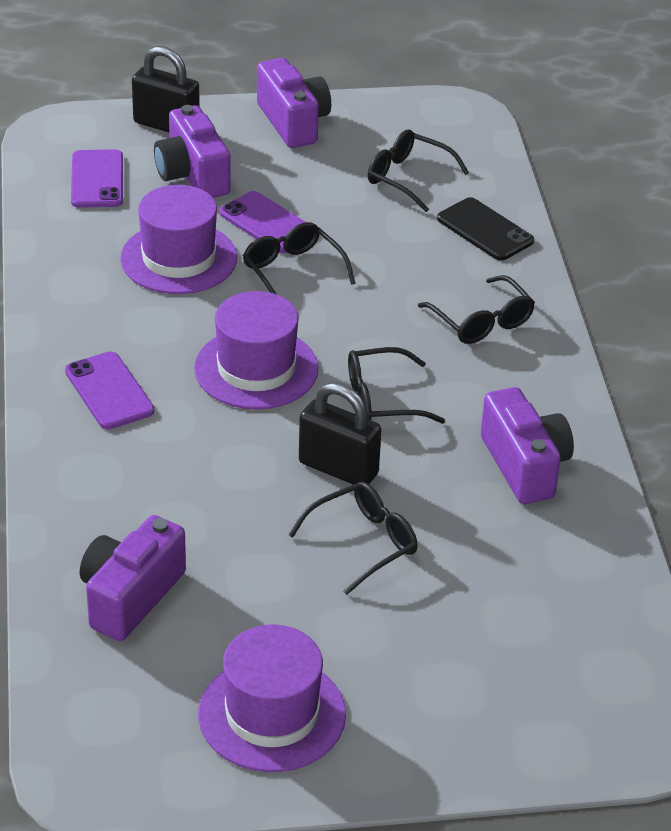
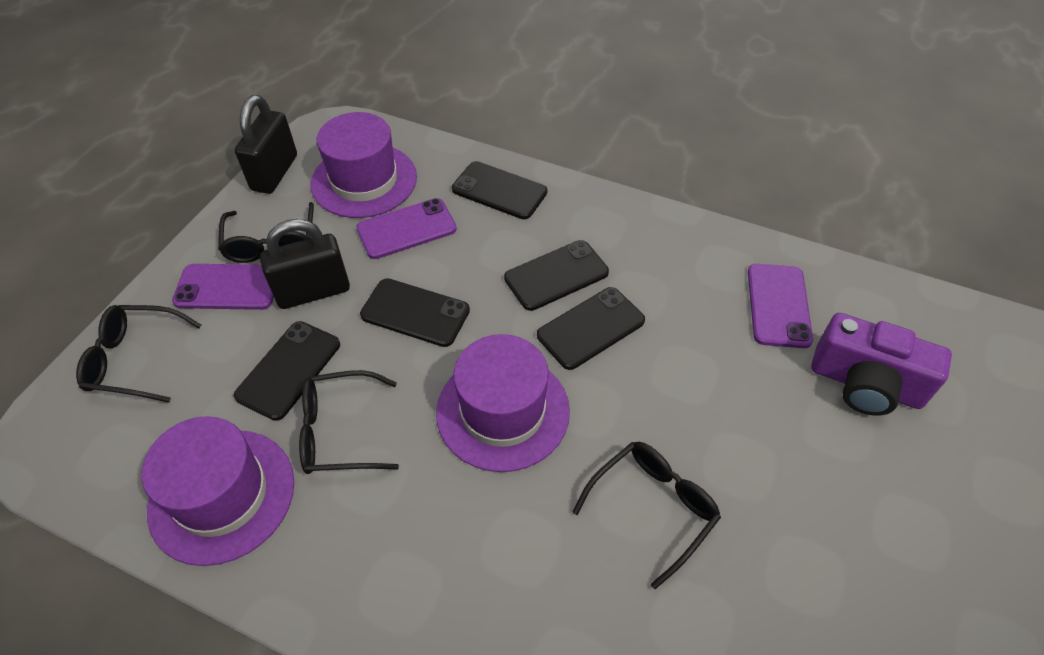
black glasses: 5 -> 4
black phone: 1 -> 5
purple camera: 4 -> 1

